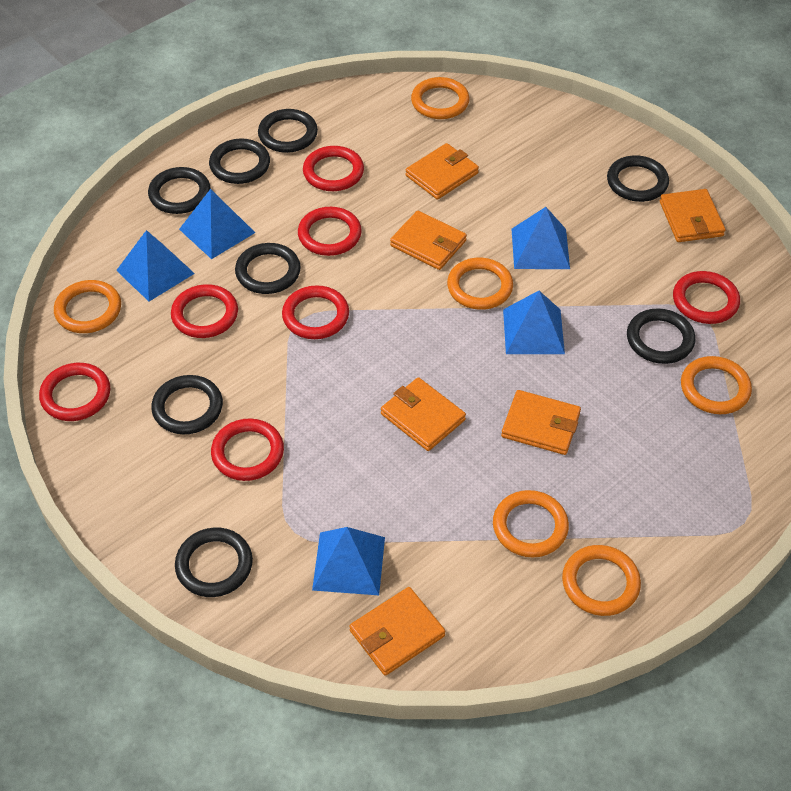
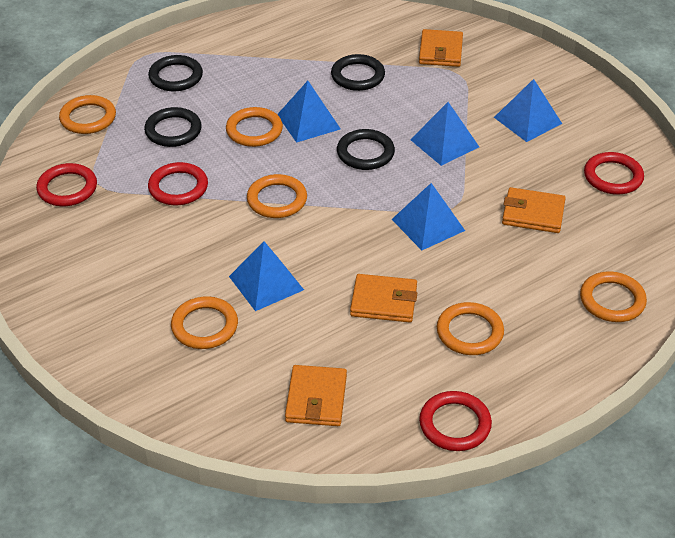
black ring: 8 -> 4
orange wallet: 6 -> 4
red ring: 7 -> 4

